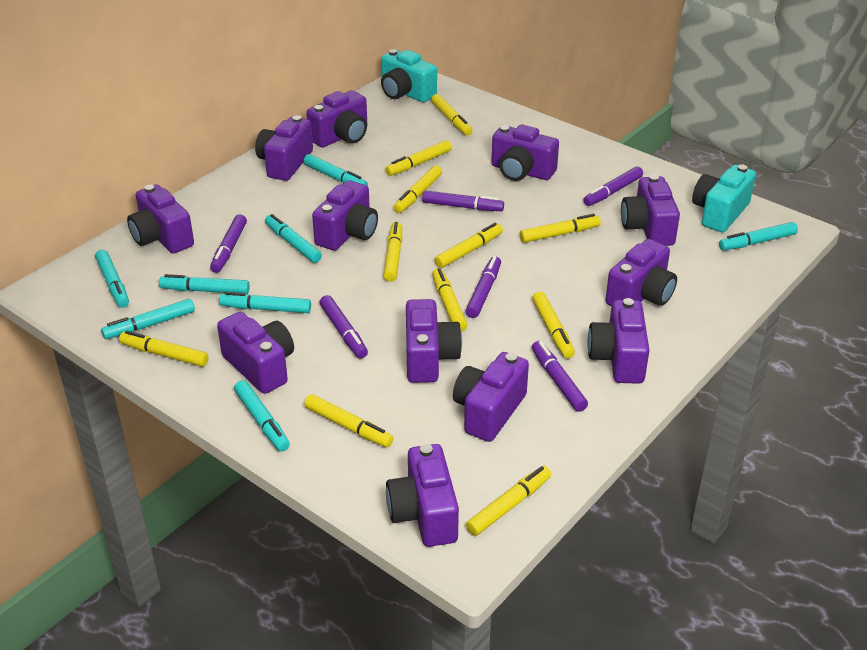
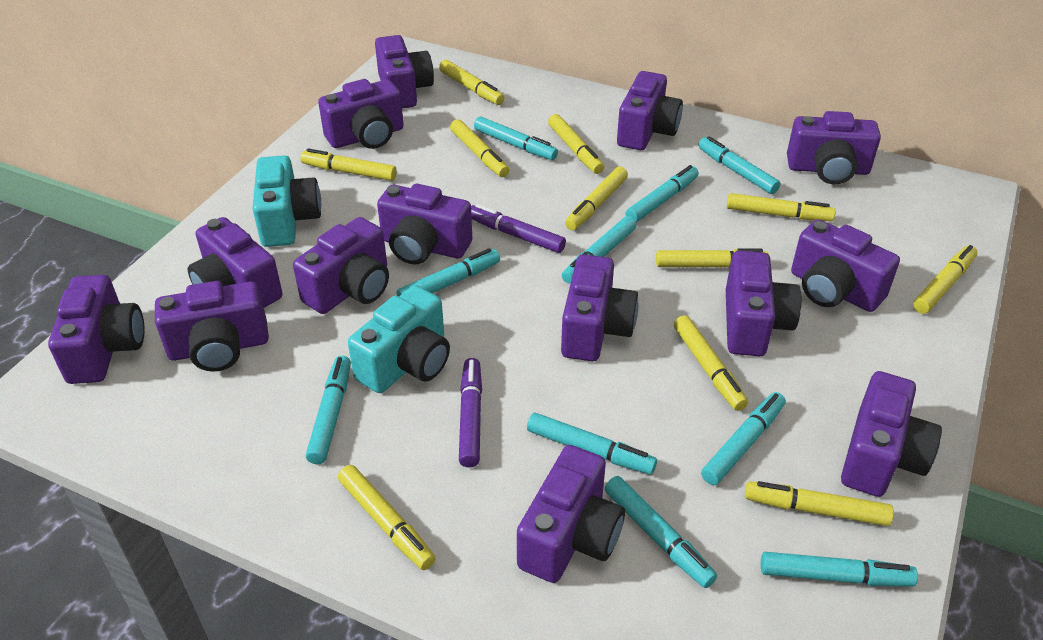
purple camera: 12 -> 14
purple marker: 6 -> 2
turquoise marker: 8 -> 10

